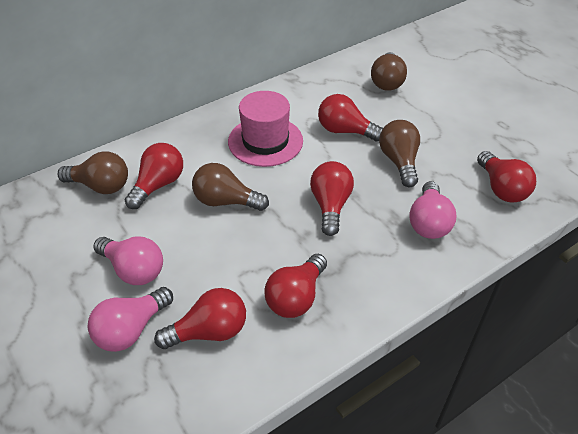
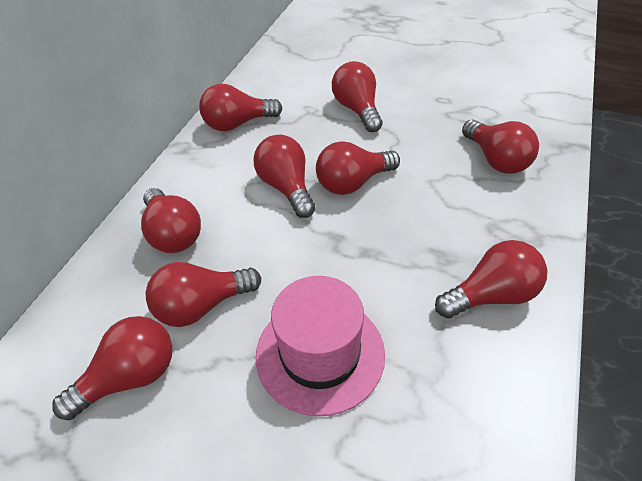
brown light bulb: 4 -> 0
pink light bulb: 3 -> 0
red light bulb: 6 -> 9

